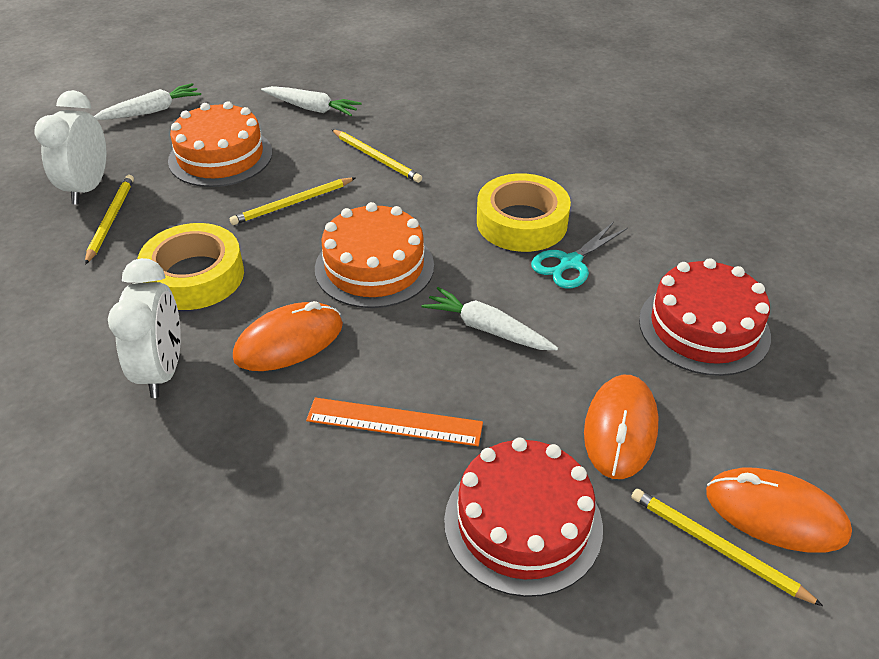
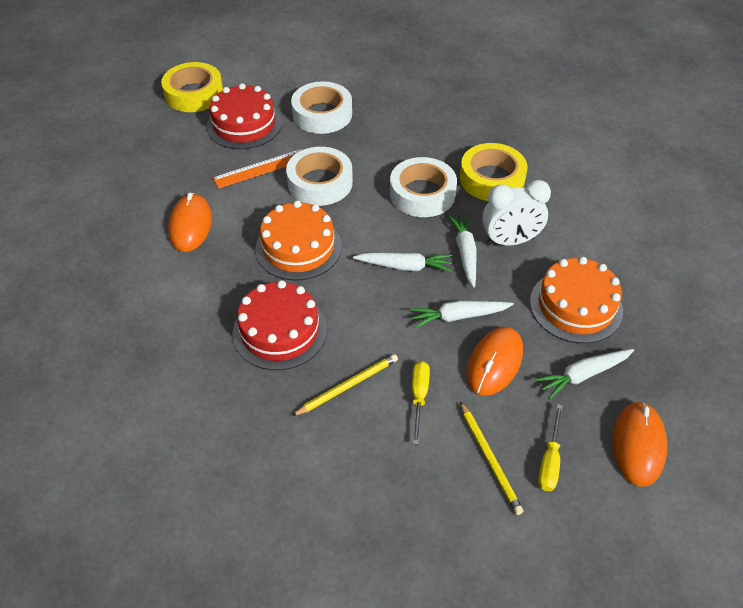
turquoise scissors: 1 -> 0
white carrot: 3 -> 4
white clock: 2 -> 1
white tape: 0 -> 3
yellow pencil: 4 -> 2
yellow screwdriver: 0 -> 2

